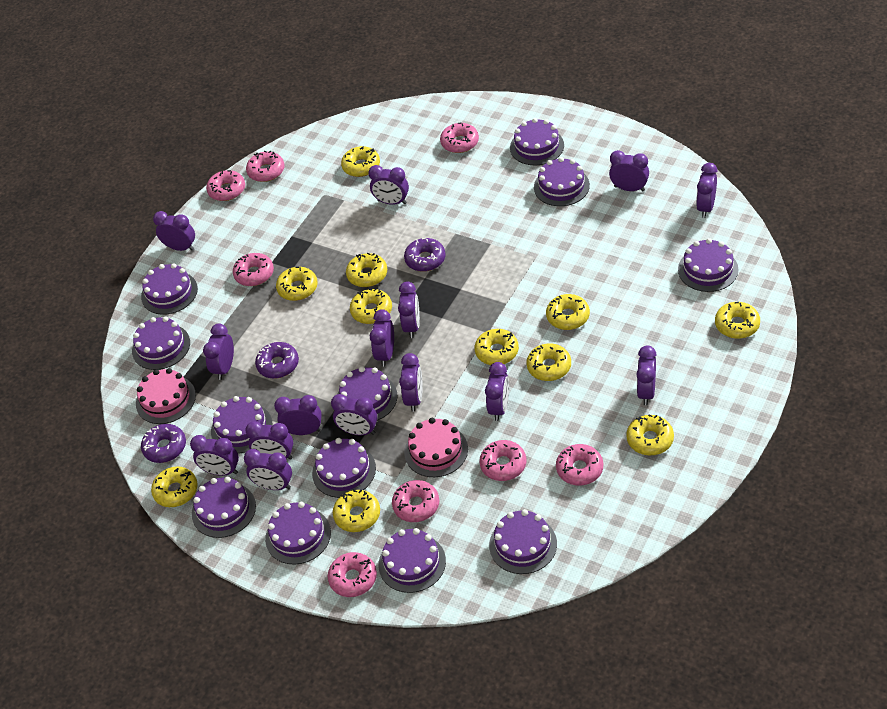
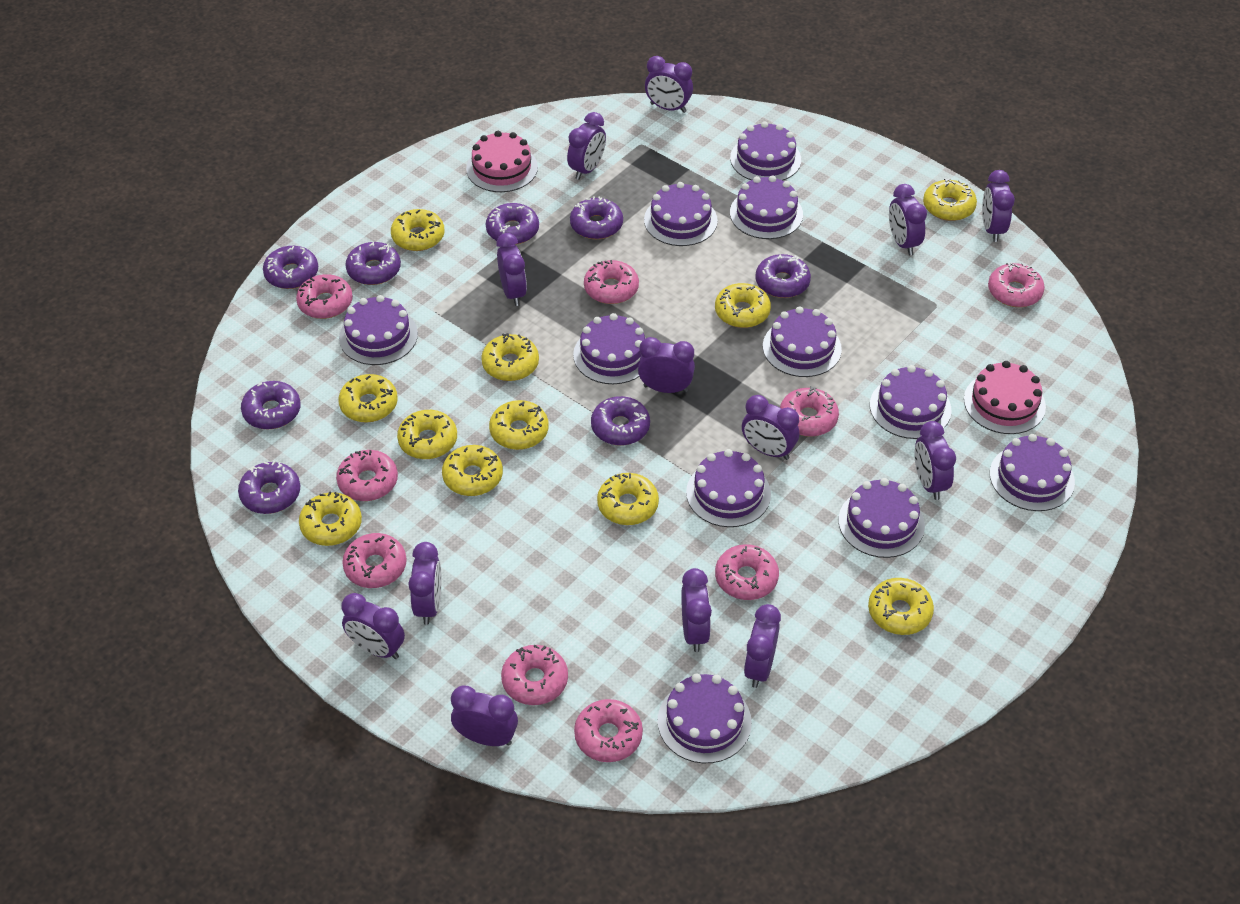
pink donut: 8 -> 9
purple cake: 12 -> 11
purple clock: 15 -> 13
purple donut: 3 -> 8

